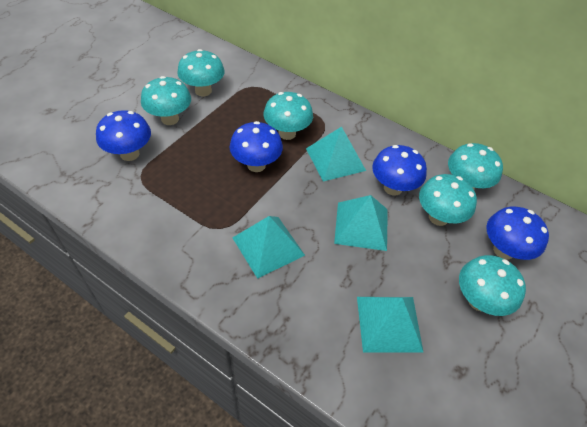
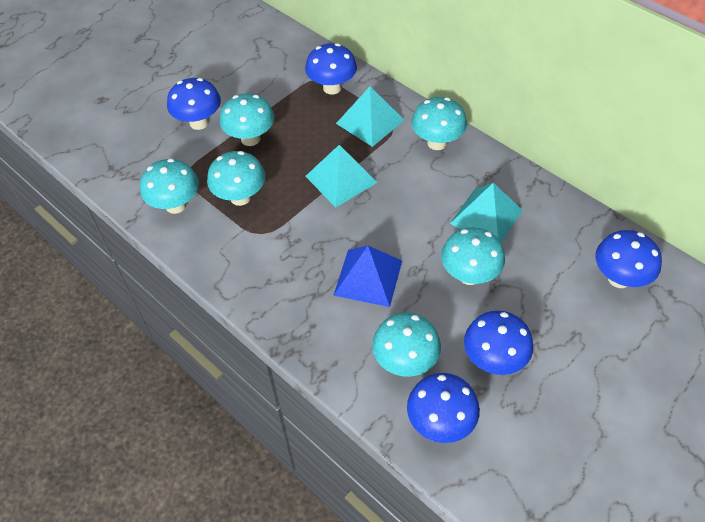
blue mushroom: 4 -> 5
blue pyramid: 0 -> 1
turquoise pyramid: 4 -> 3

